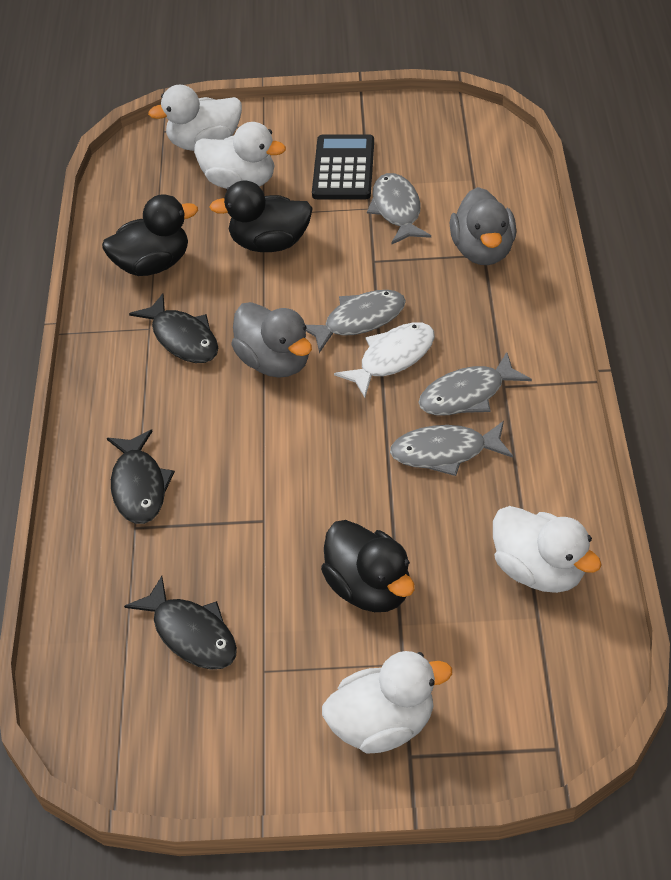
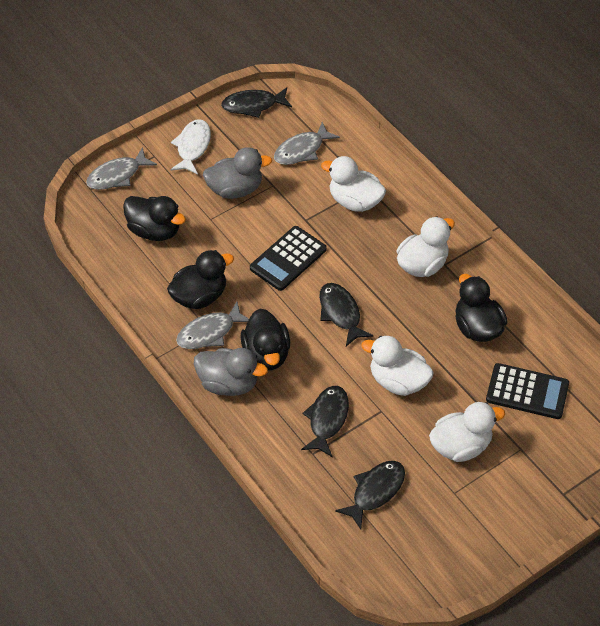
black calculator: 1 -> 2
black duck: 3 -> 4
black fish: 3 -> 4
grey fish: 4 -> 3

